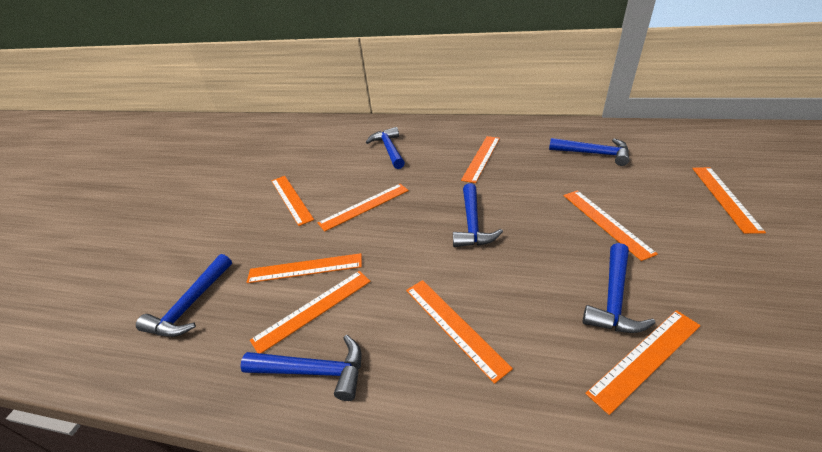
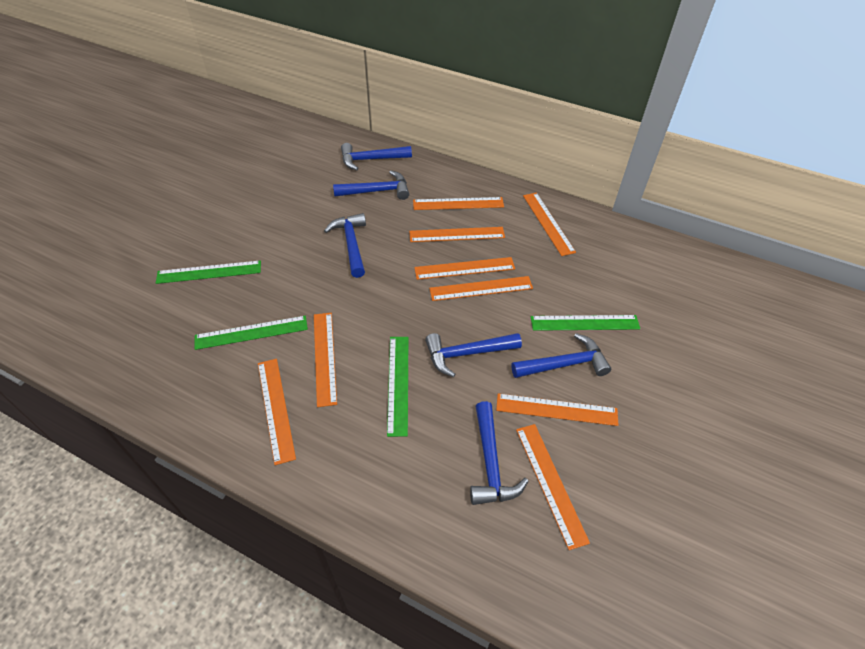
green ruler: 0 -> 4

